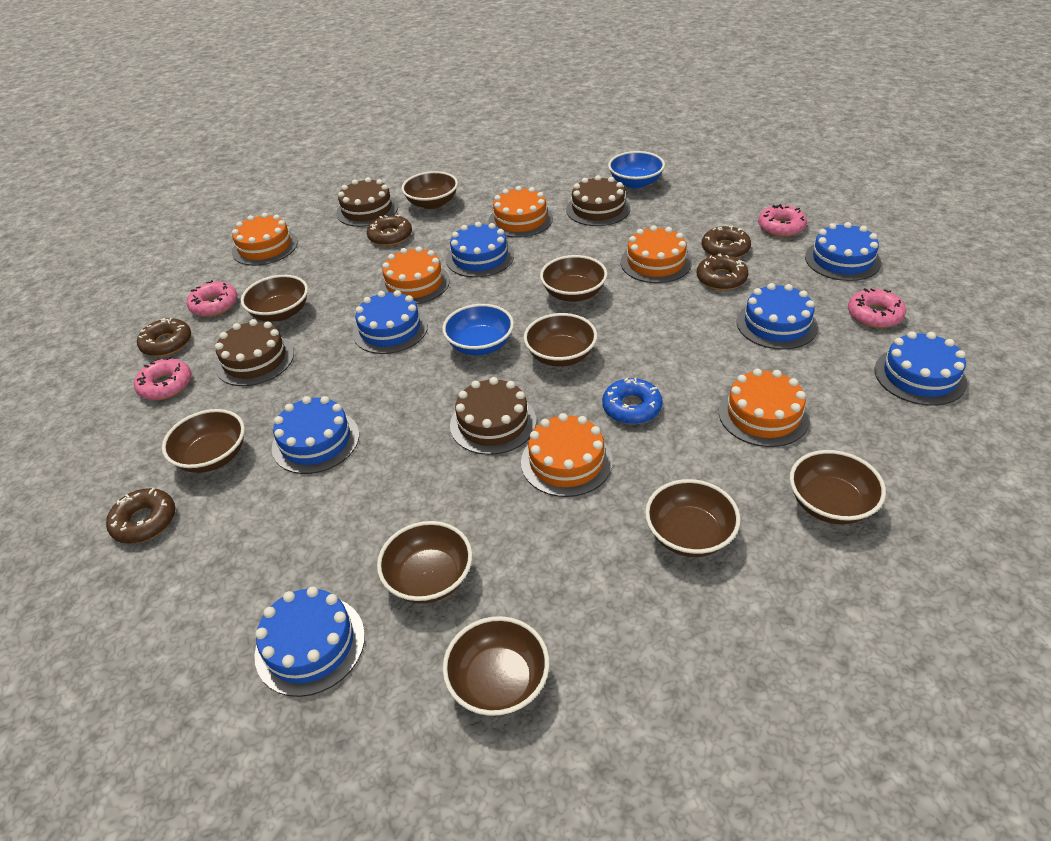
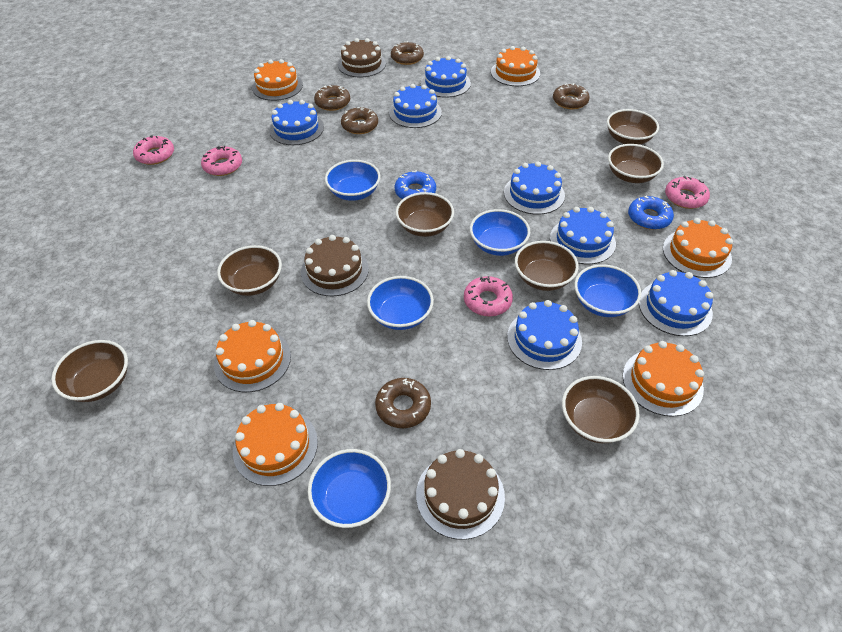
blue bowl: 2 -> 5
blue donut: 1 -> 2
brown bowl: 9 -> 7
brown cake: 4 -> 3

